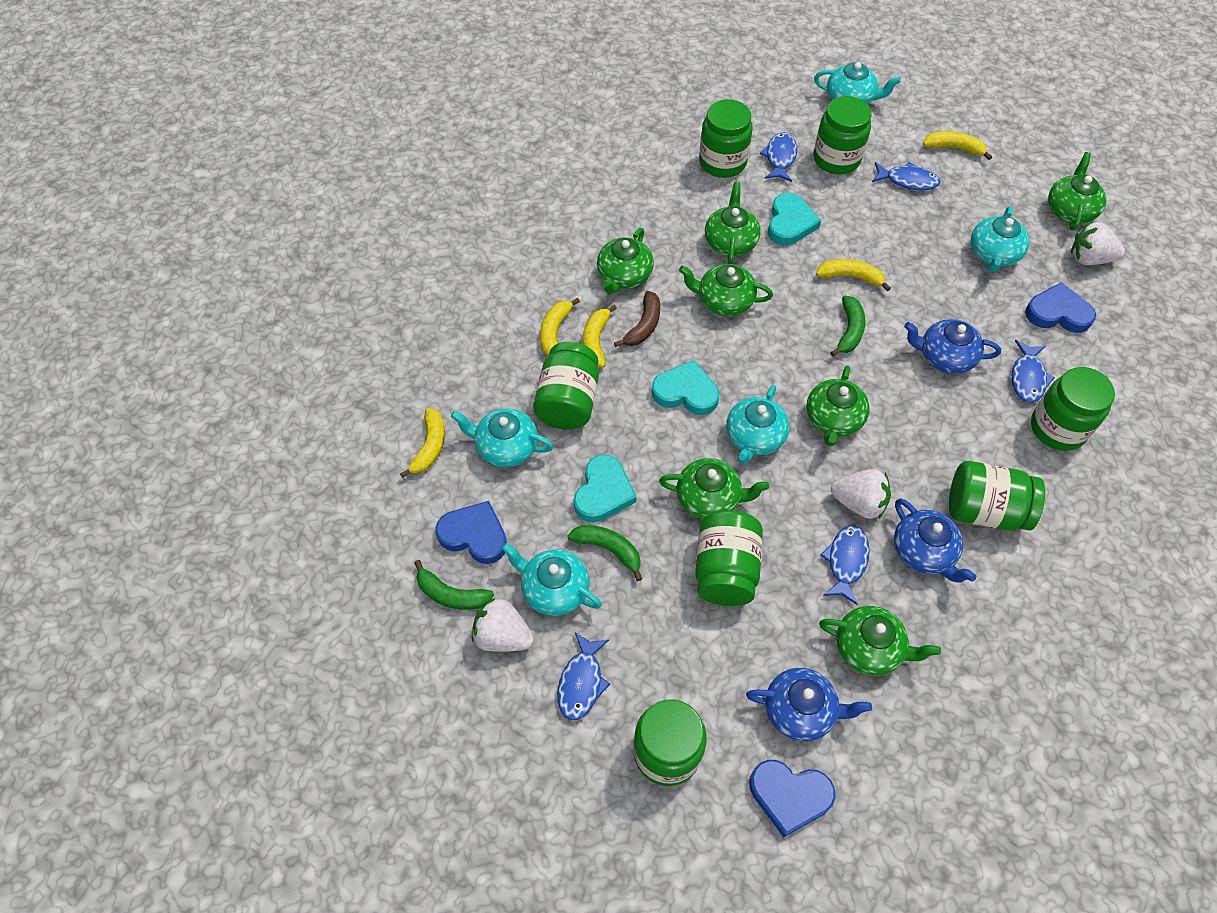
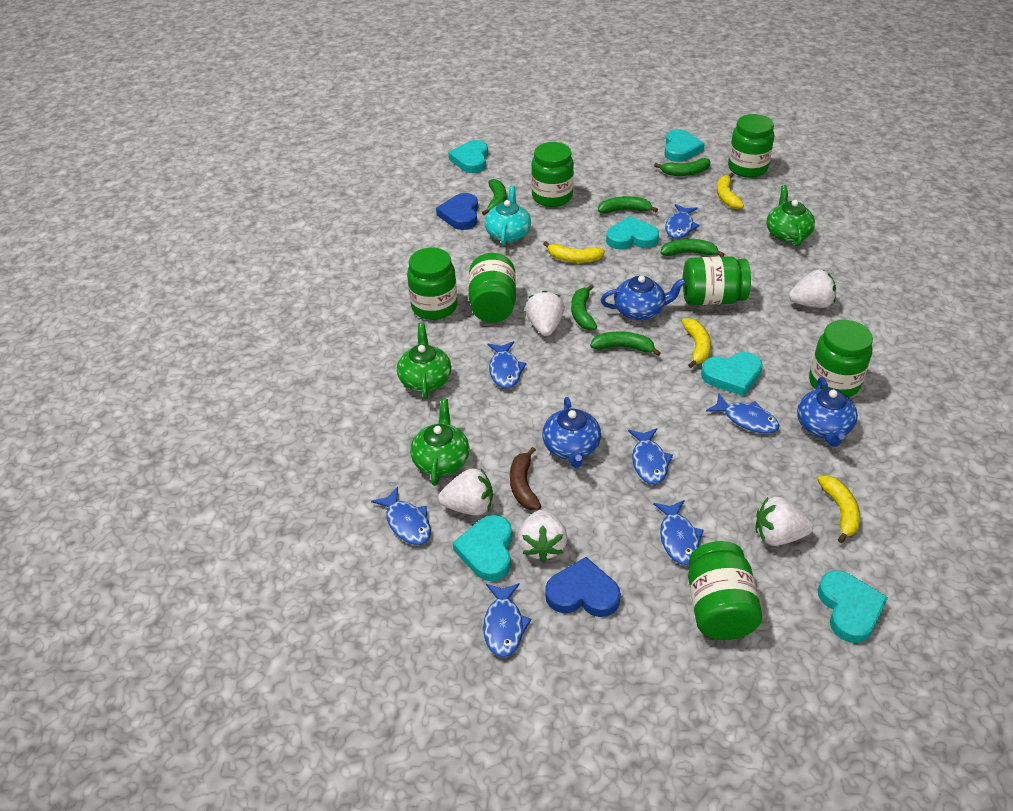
blue fish: 5 -> 7
blue heart: 3 -> 2
green banana: 3 -> 6
green teapot: 7 -> 3
turquoise heart: 3 -> 6
turquoise teapot: 5 -> 1
white strawberry: 3 -> 5
yellow banana: 5 -> 4

